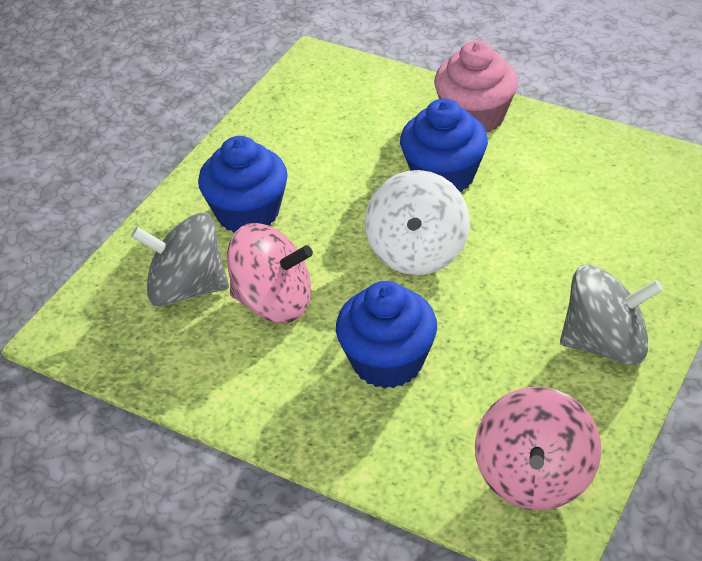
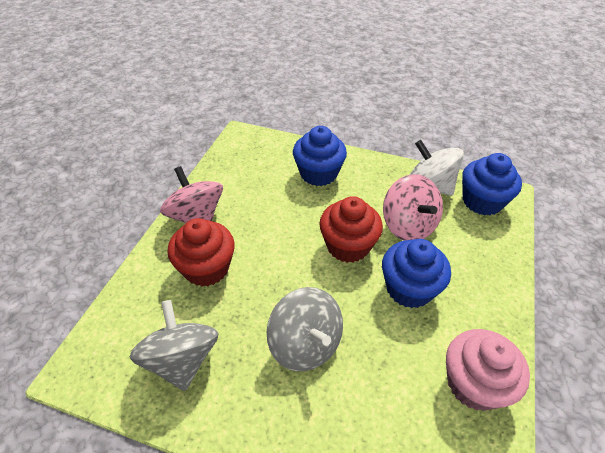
red cupcake: 0 -> 2

